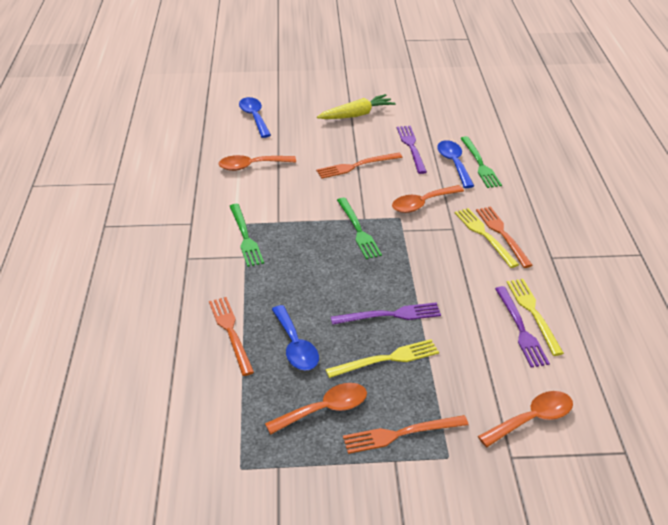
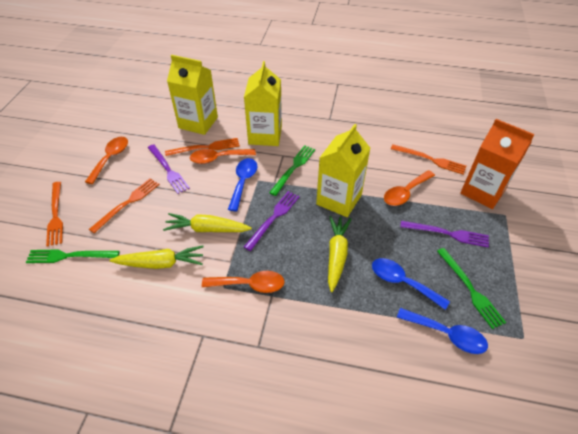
orange carton: 0 -> 1
yellow carrot: 1 -> 3
yellow carton: 0 -> 3
yellow fork: 3 -> 0

